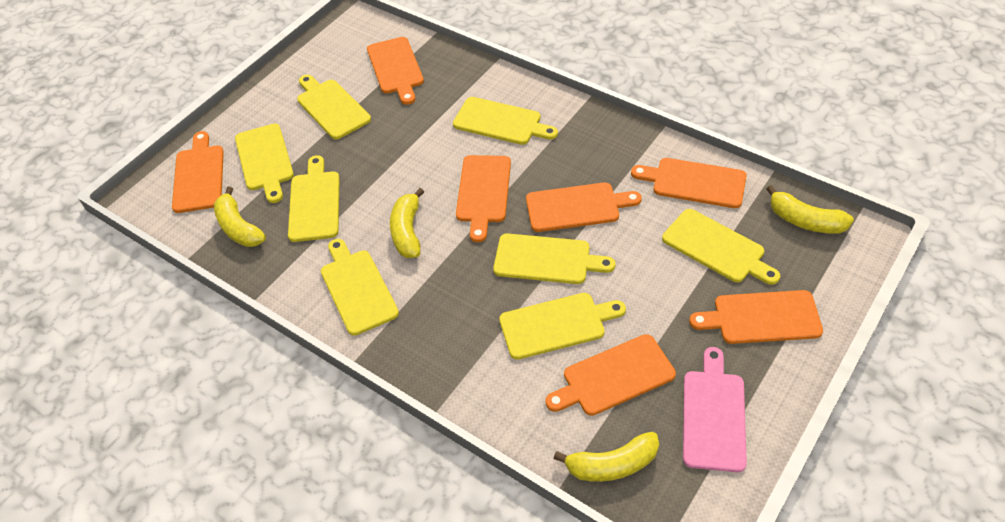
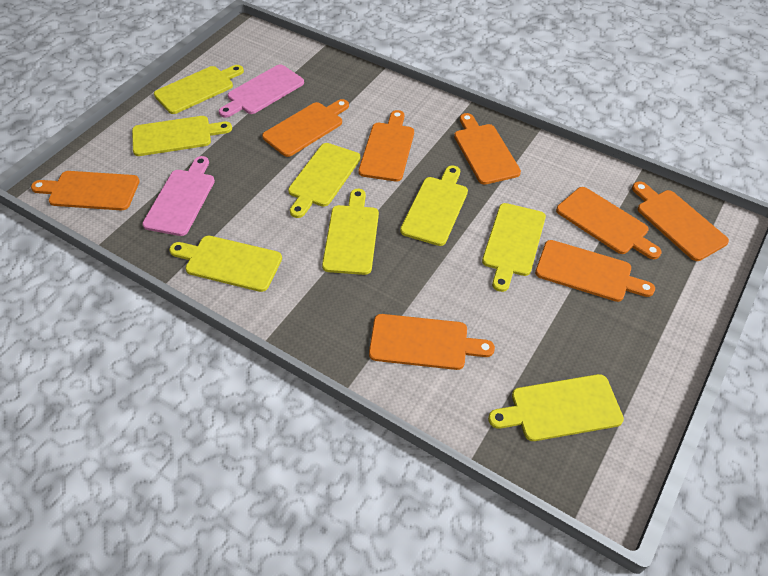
orange cutting board: 7 -> 8
pink cutting board: 1 -> 2
yellow banana: 4 -> 0

